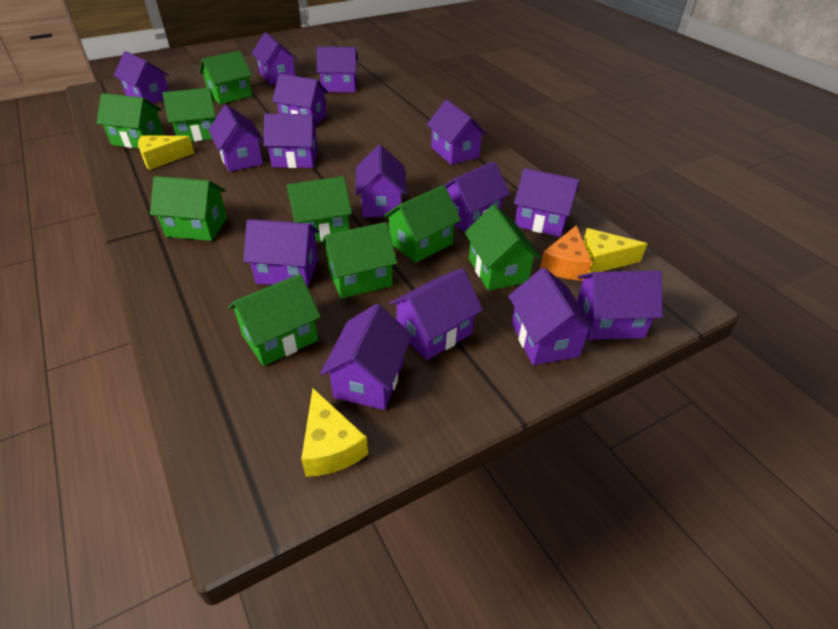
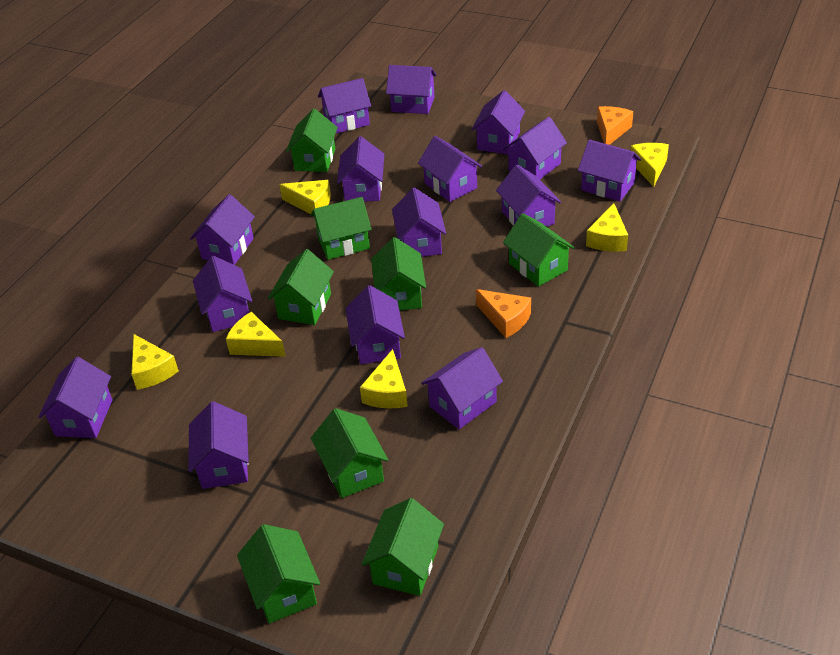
green house: 9 -> 8
orange cheese: 1 -> 2
yellow cheese: 3 -> 6

